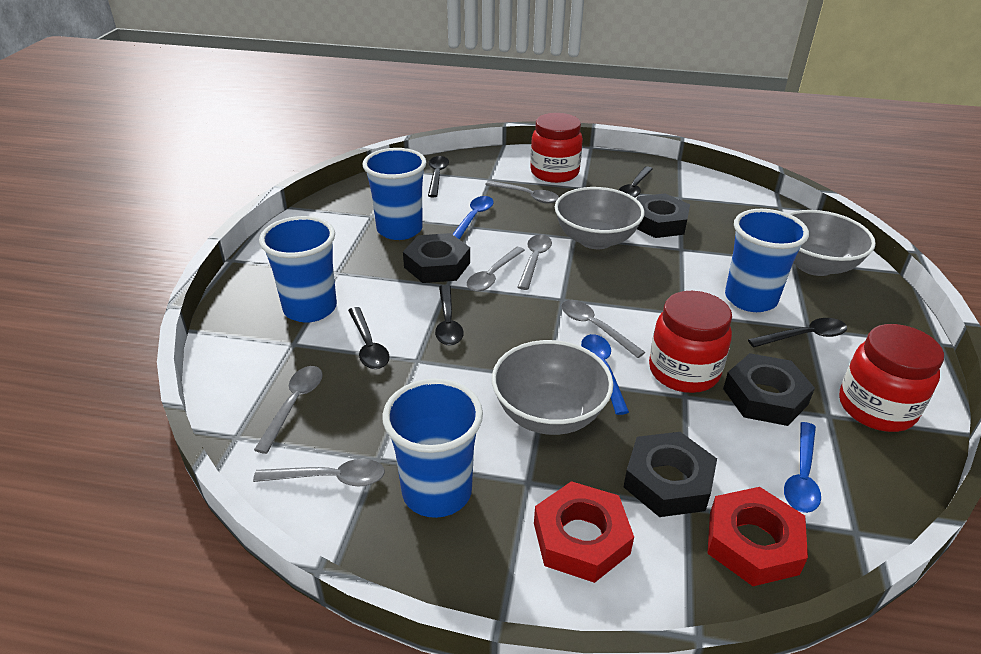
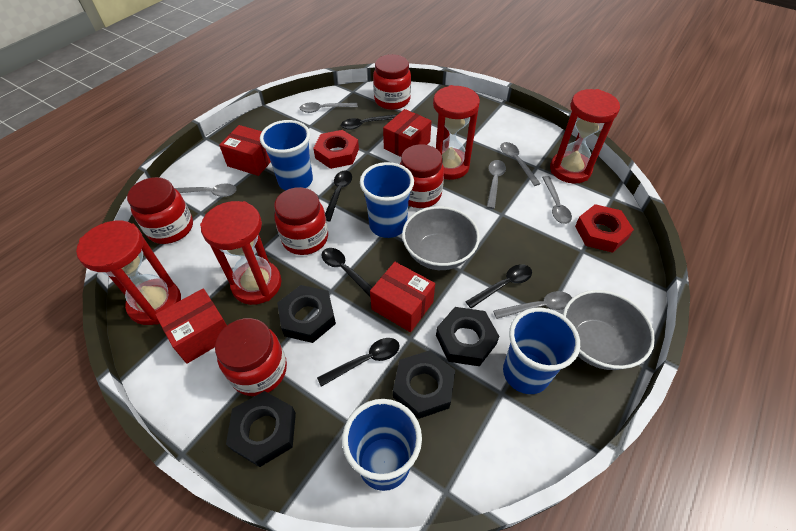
blue spoon: 3 -> 0
grey bowl: 3 -> 2
red box: 0 -> 4
red hourglass: 0 -> 4
red jar: 3 -> 5

